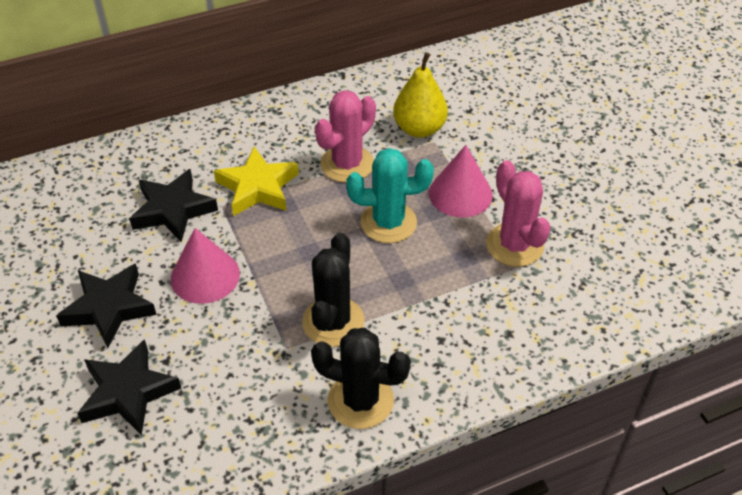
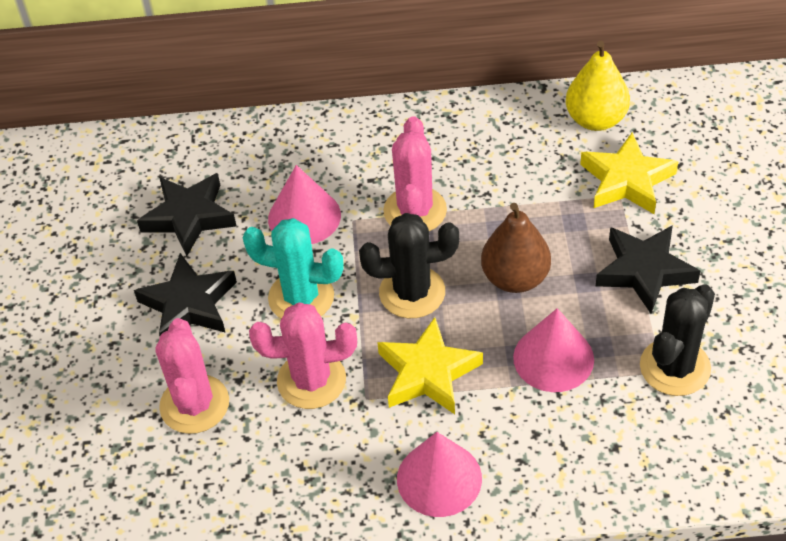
brown pear: 0 -> 1
pink cactus: 2 -> 3
pink cone: 2 -> 3
yellow star: 1 -> 2

